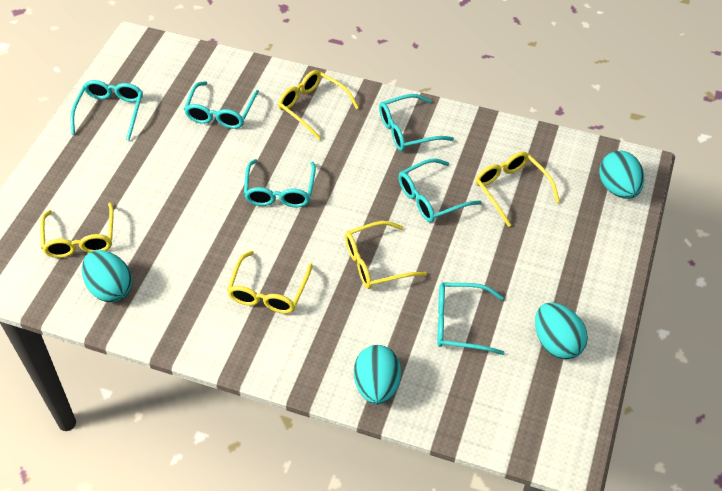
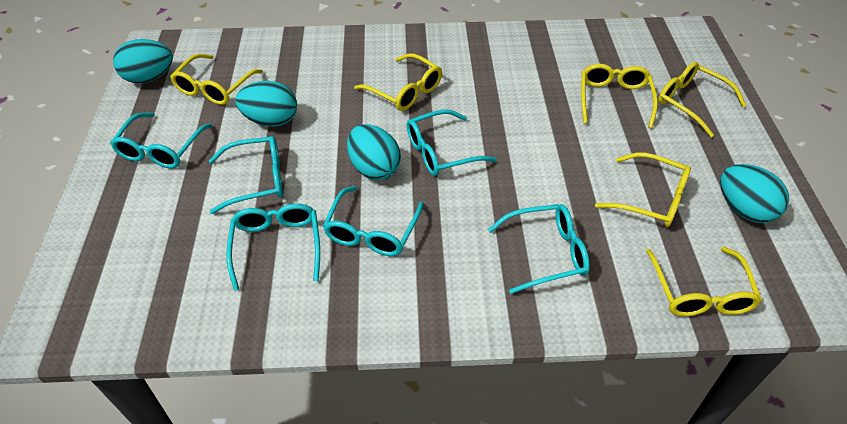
yellow glasses: 5 -> 6

